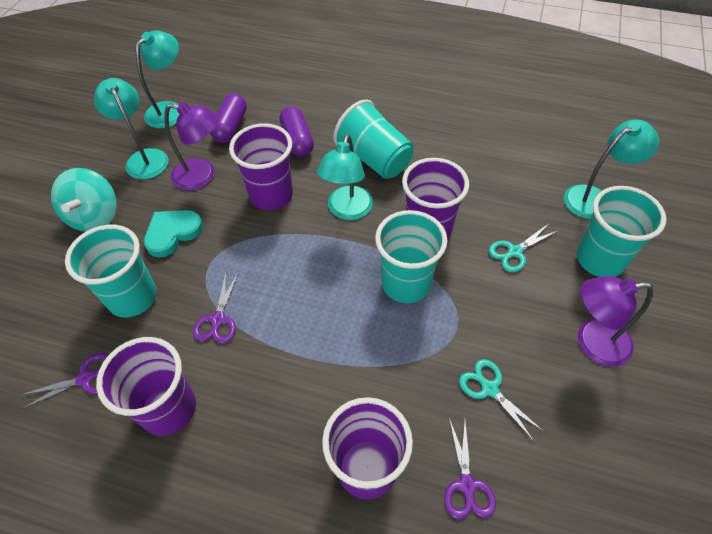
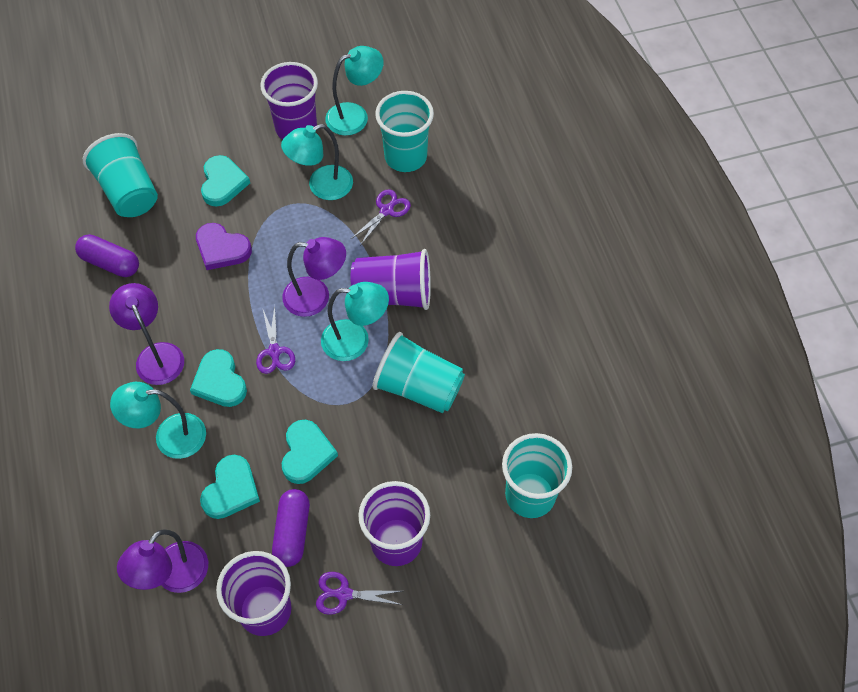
purple heart: 0 -> 1
purple lamp: 2 -> 3
turquoise heart: 1 -> 4
turquoise scissors: 2 -> 0
turquoise spinning top: 1 -> 0

